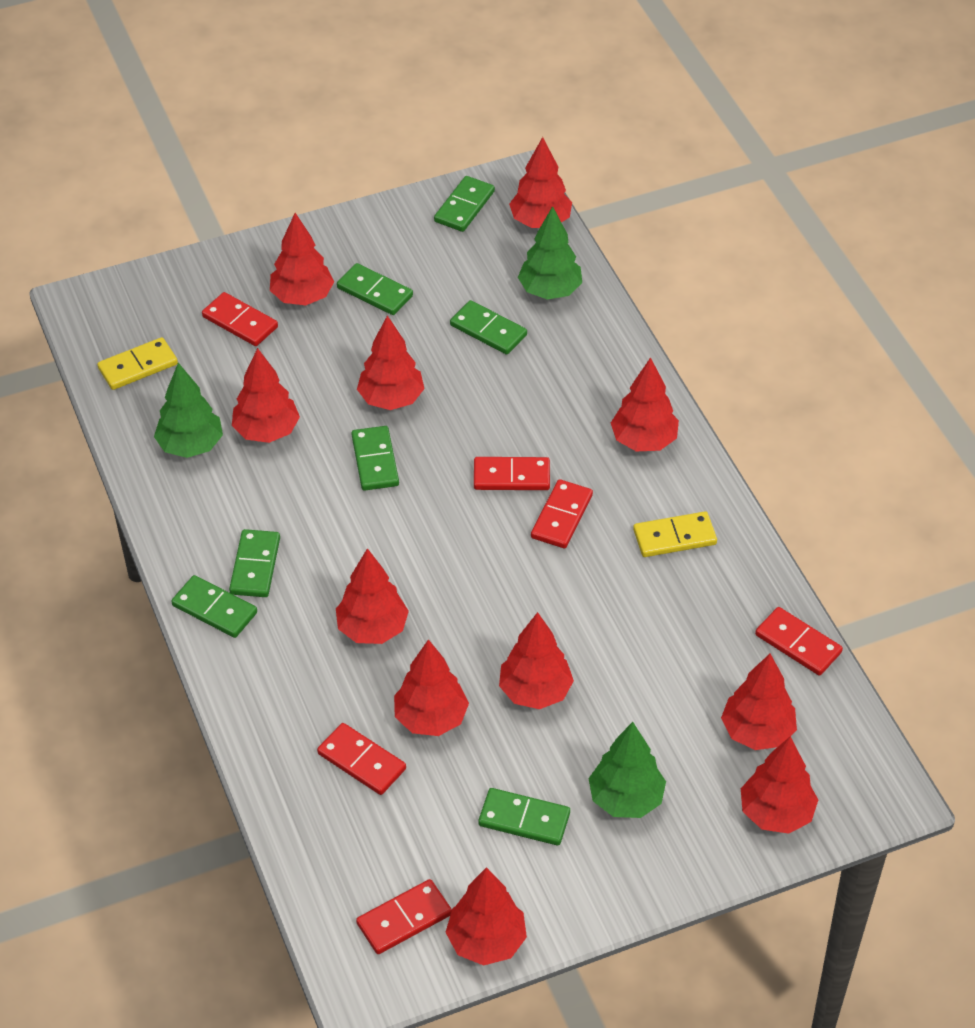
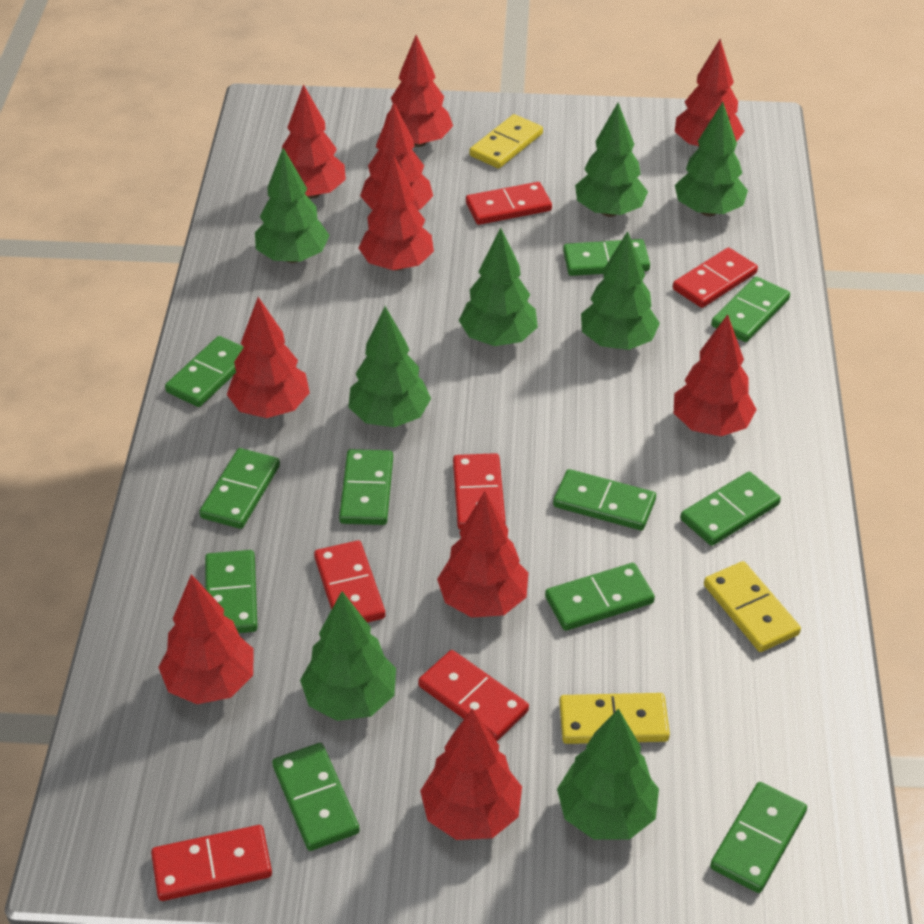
green domino: 7 -> 11
green tree: 3 -> 8
red tree: 11 -> 10
yellow domino: 2 -> 3

